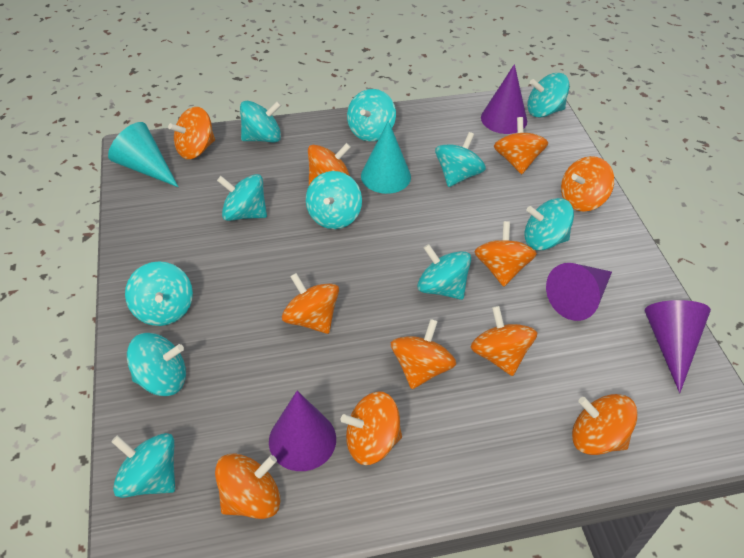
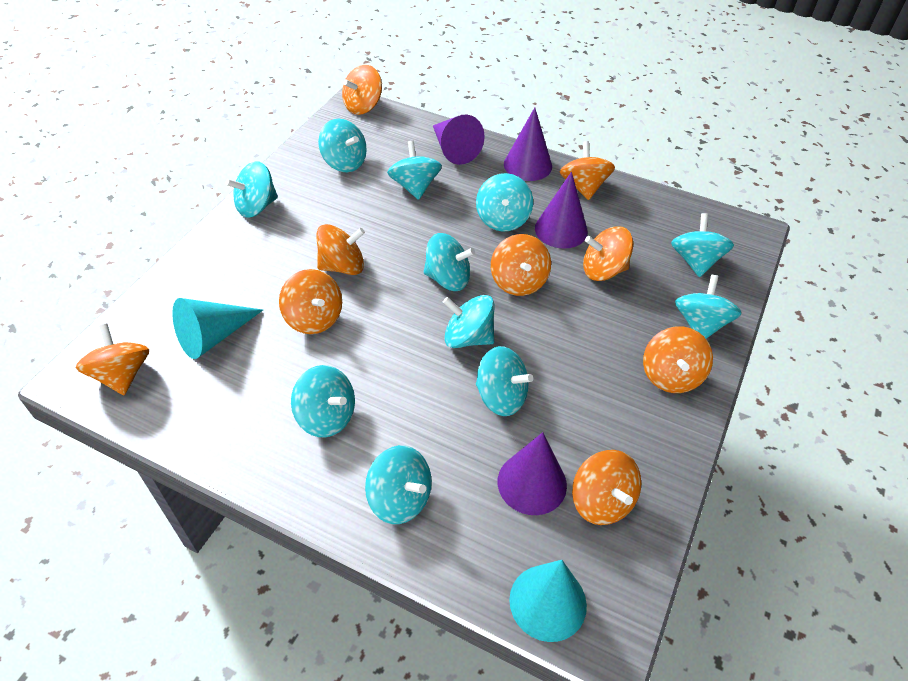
orange spinning top: 11 -> 9

